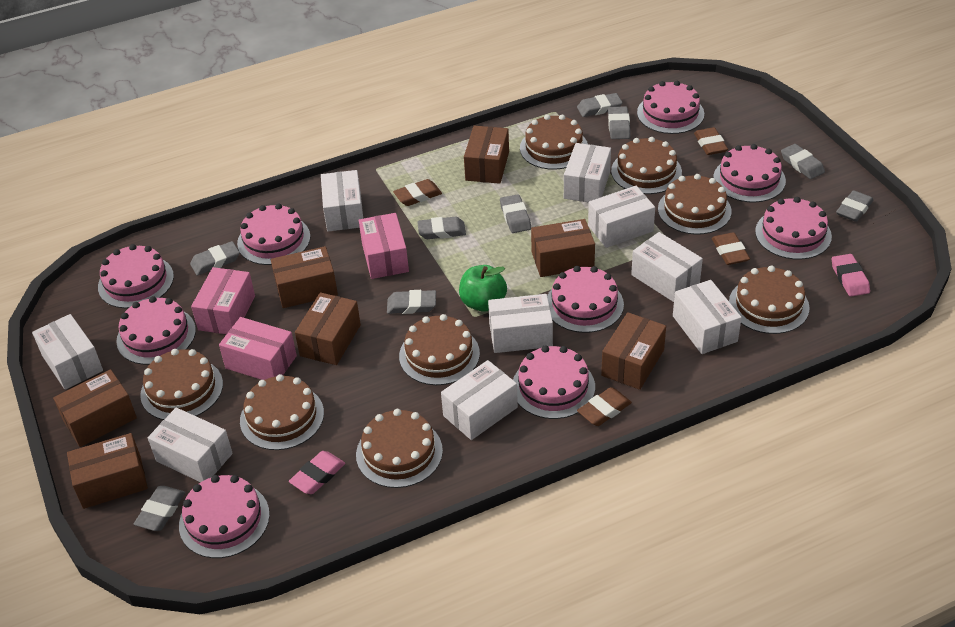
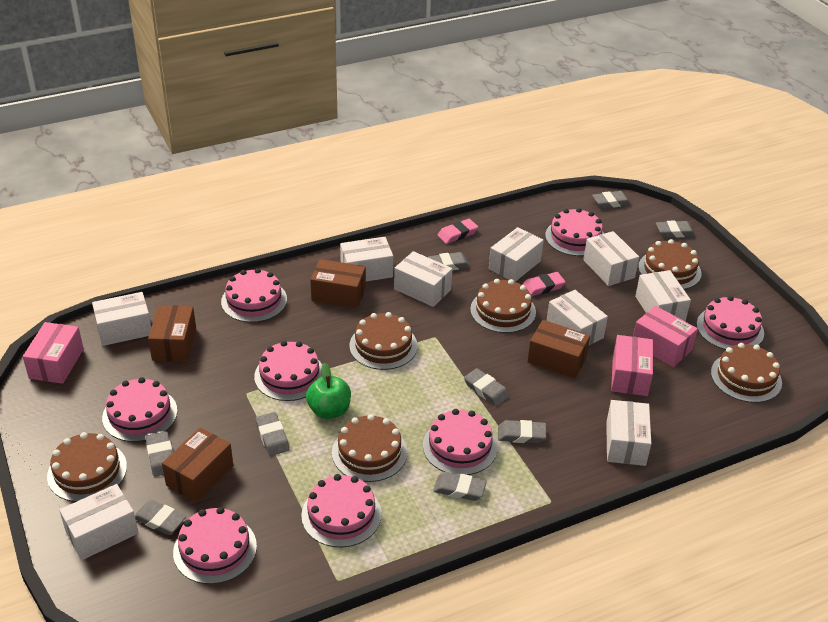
brown box: 7 -> 4
brown cake: 8 -> 6
brown eraser: 4 -> 0
pink cake: 9 -> 8

